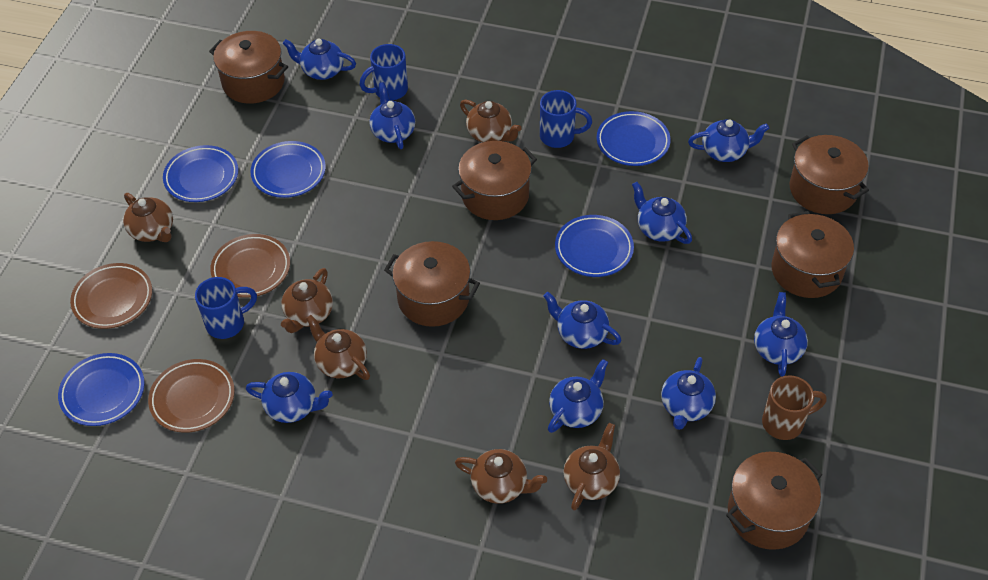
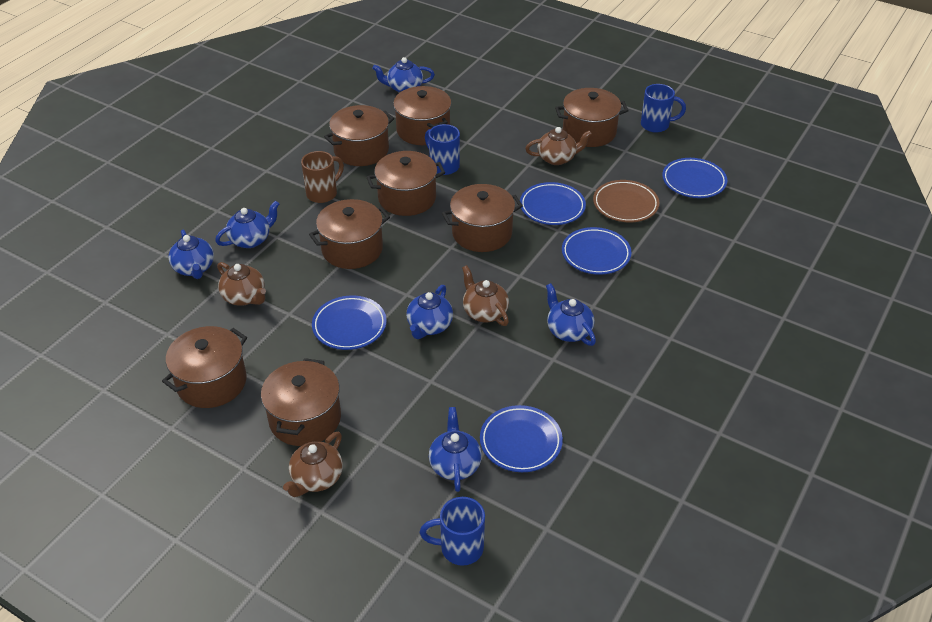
blue teapot: 9 -> 6
brown plate: 3 -> 1
brown pot: 6 -> 8
brown teapot: 6 -> 4

